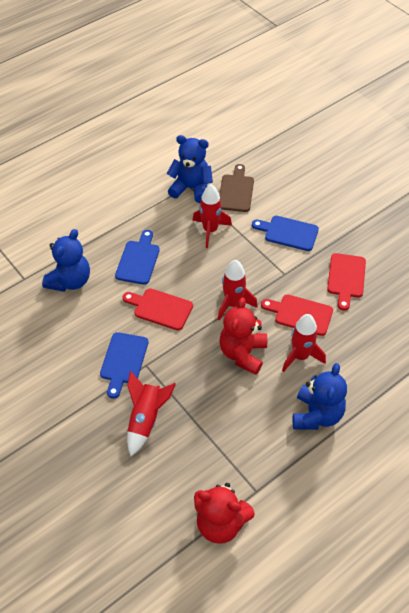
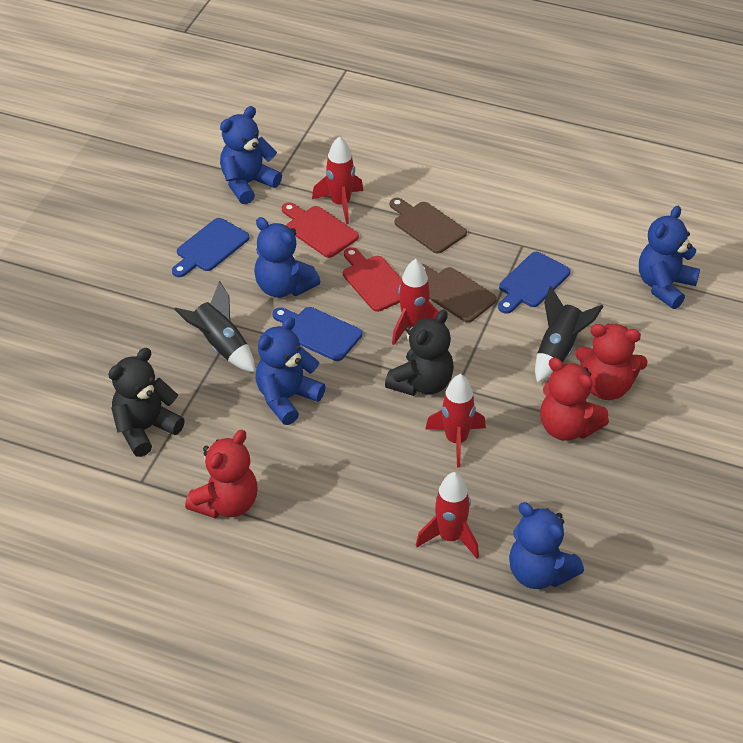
black rocket: 0 -> 2
black teddy bear: 0 -> 2
blue teddy bear: 3 -> 5
brown cutting board: 1 -> 2
red cutting board: 3 -> 2
red teddy bear: 2 -> 3

